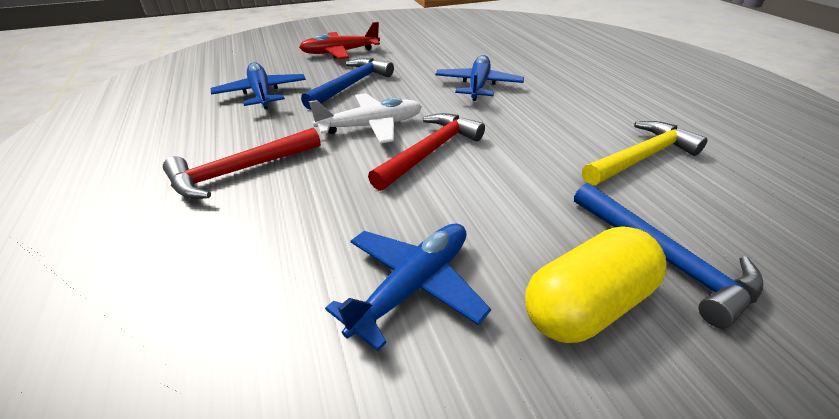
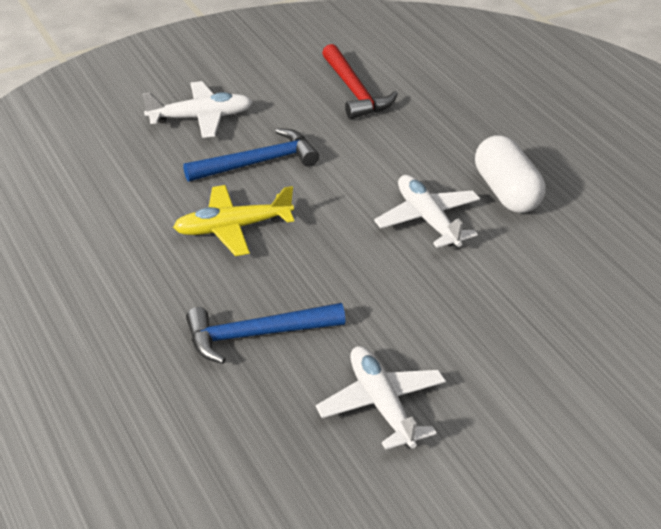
blue plane: 3 -> 0
red hammer: 2 -> 1
red plane: 1 -> 0
white capsule: 0 -> 1
white plane: 1 -> 3
yellow capsule: 1 -> 0
yellow hammer: 1 -> 0
yellow plane: 0 -> 1

